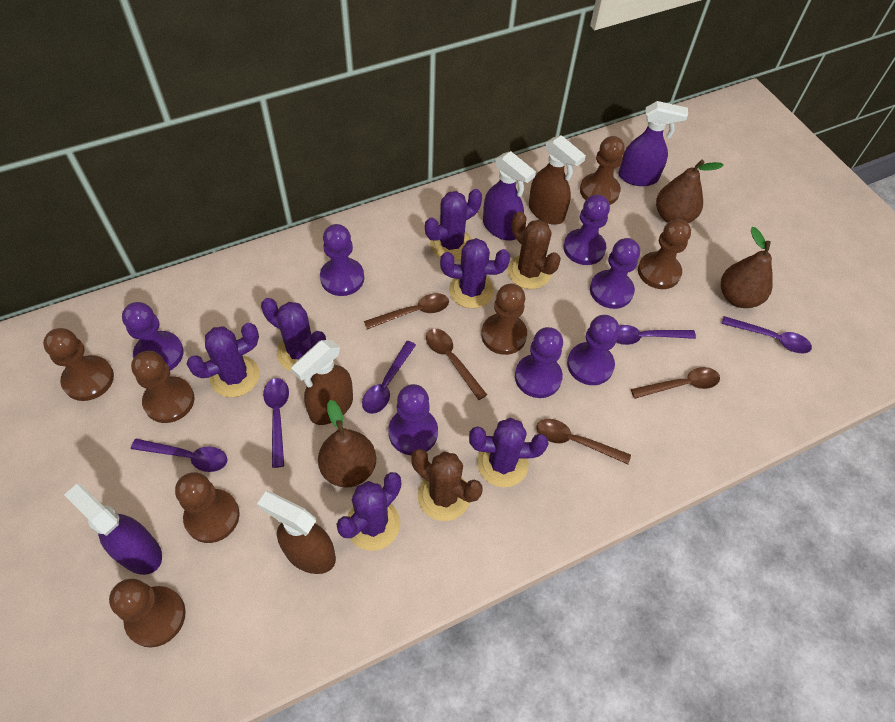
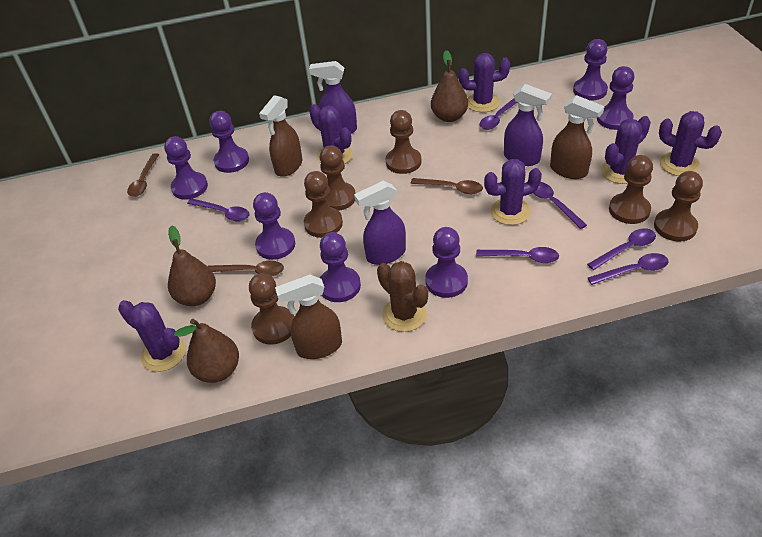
brown cactus: 2 -> 1
brown pawn: 7 -> 6
brown spoon: 4 -> 3
purple spoon: 5 -> 6

